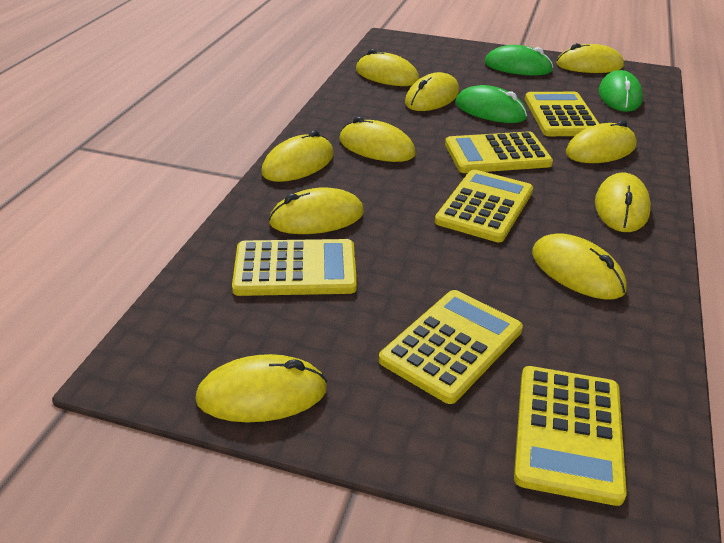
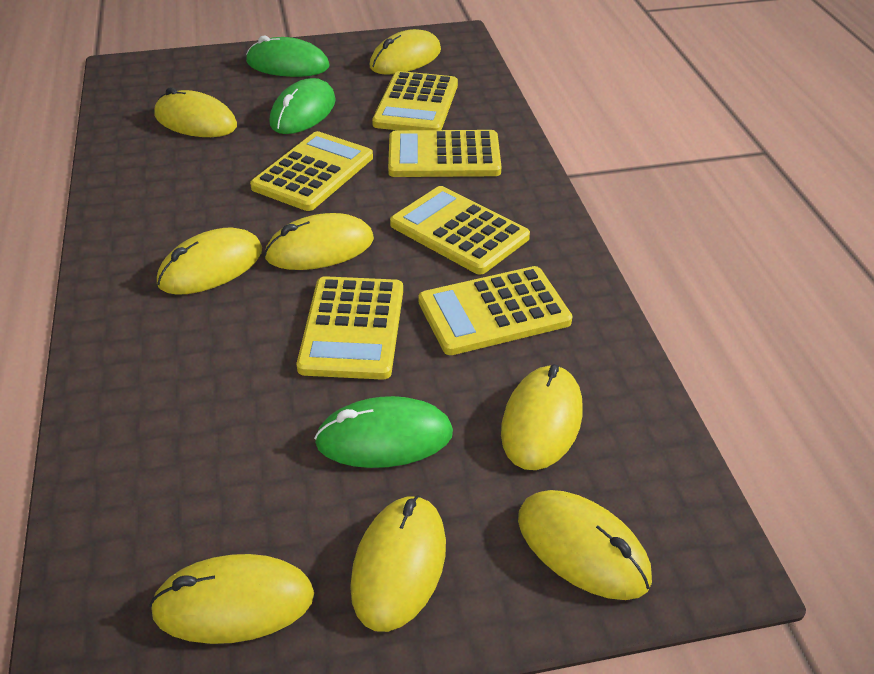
yellow mouse: 10 -> 8

